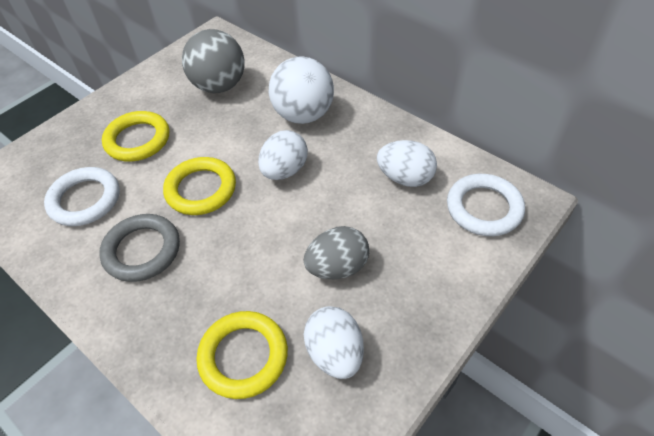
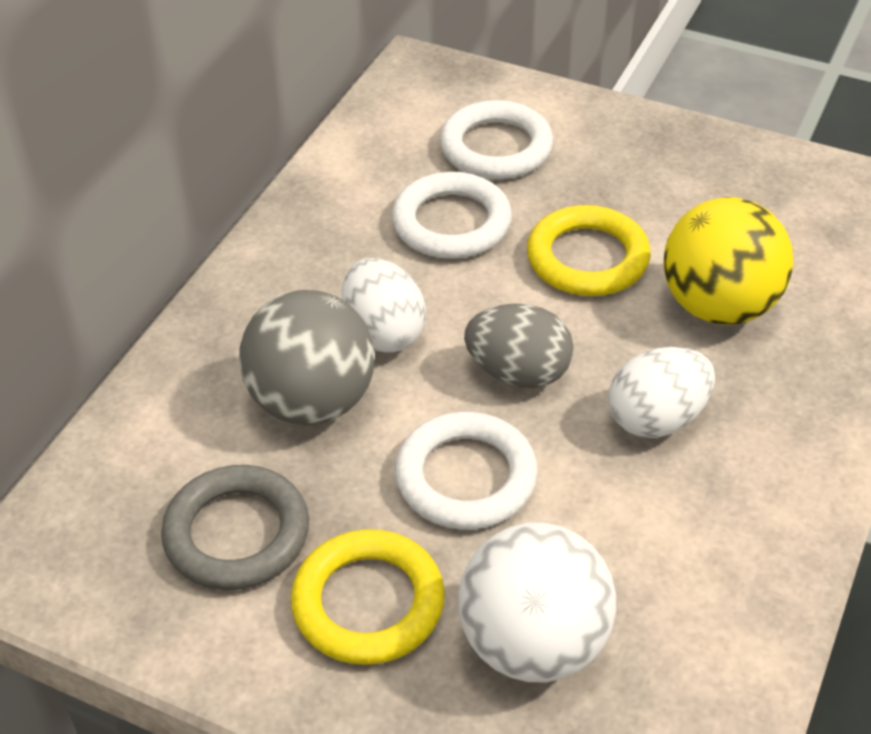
white egg: 3 -> 2
white ring: 2 -> 3
yellow ball: 0 -> 1
yellow ring: 3 -> 2

